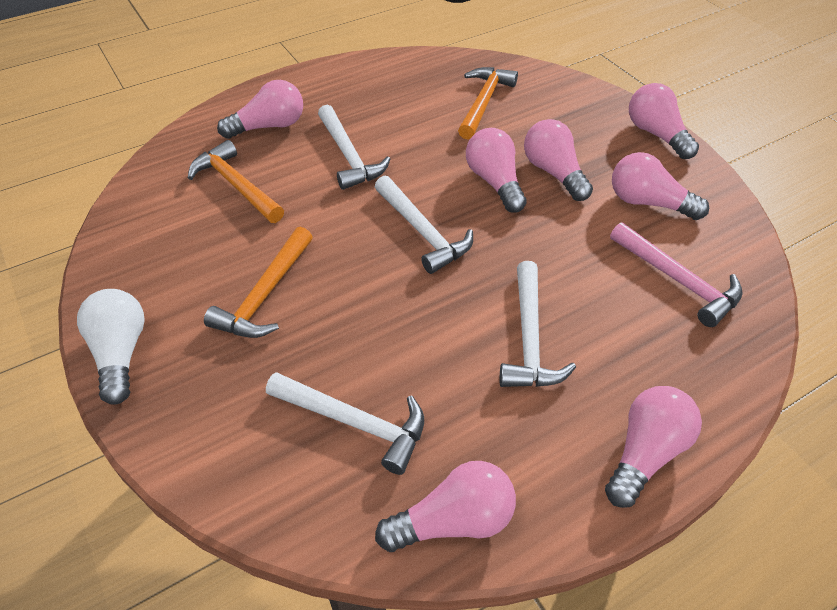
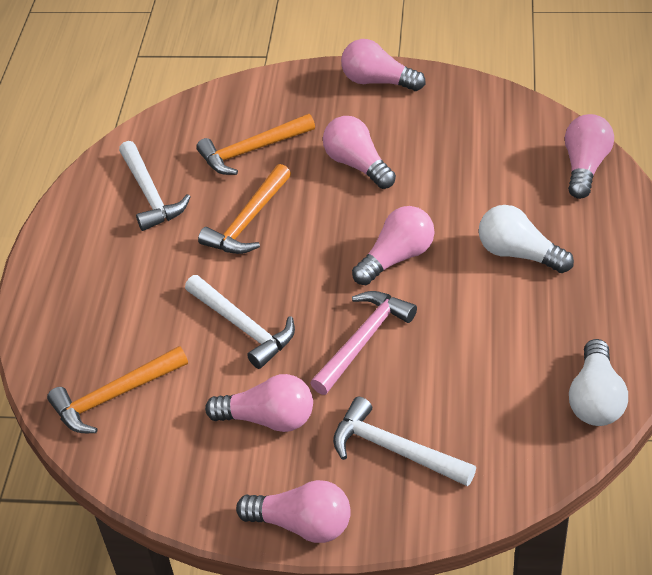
pink light bulb: 7 -> 6
white hammer: 4 -> 3
white light bulb: 1 -> 2

